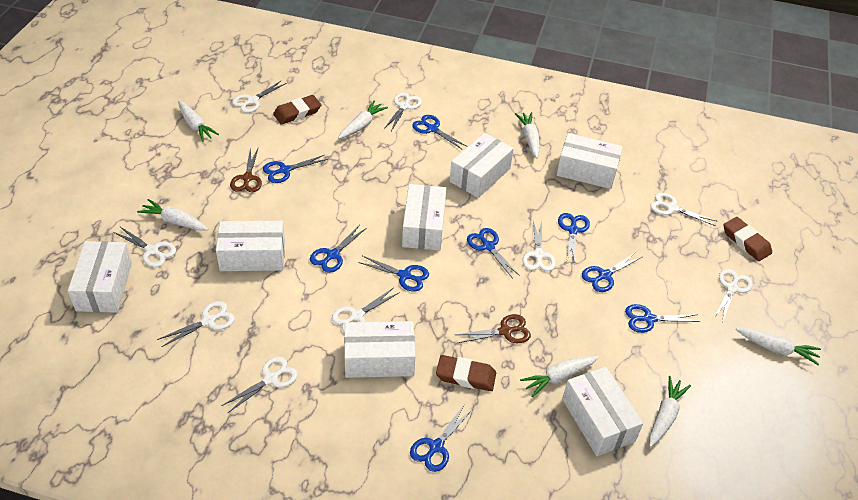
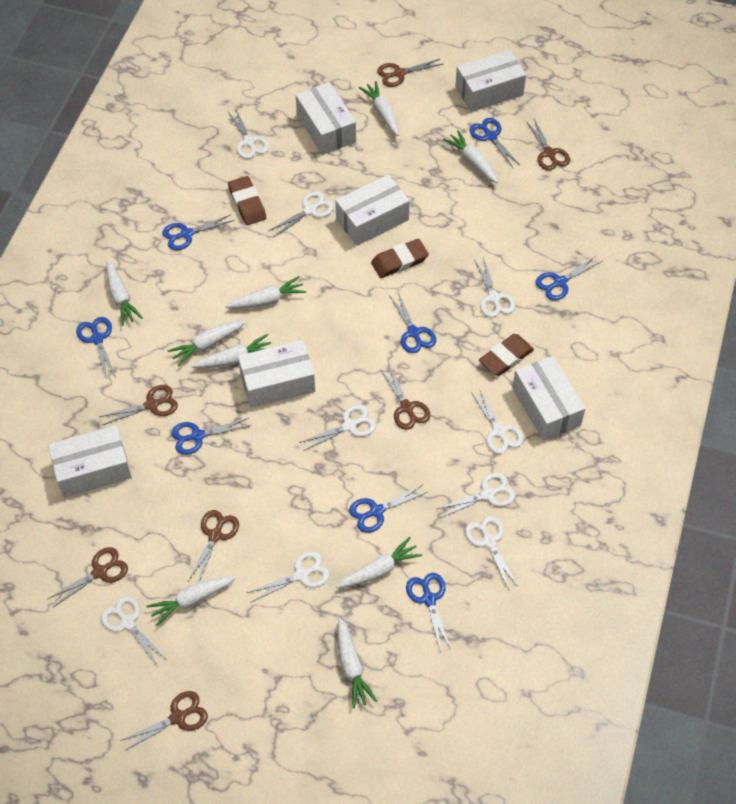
blue scissors: 9 -> 8
brown scissors: 2 -> 7
white box: 7 -> 6
white carrot: 7 -> 9

